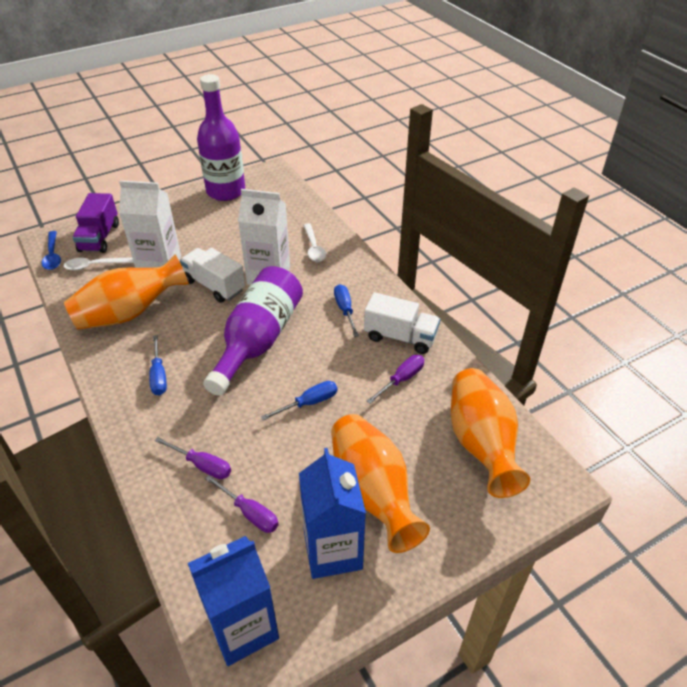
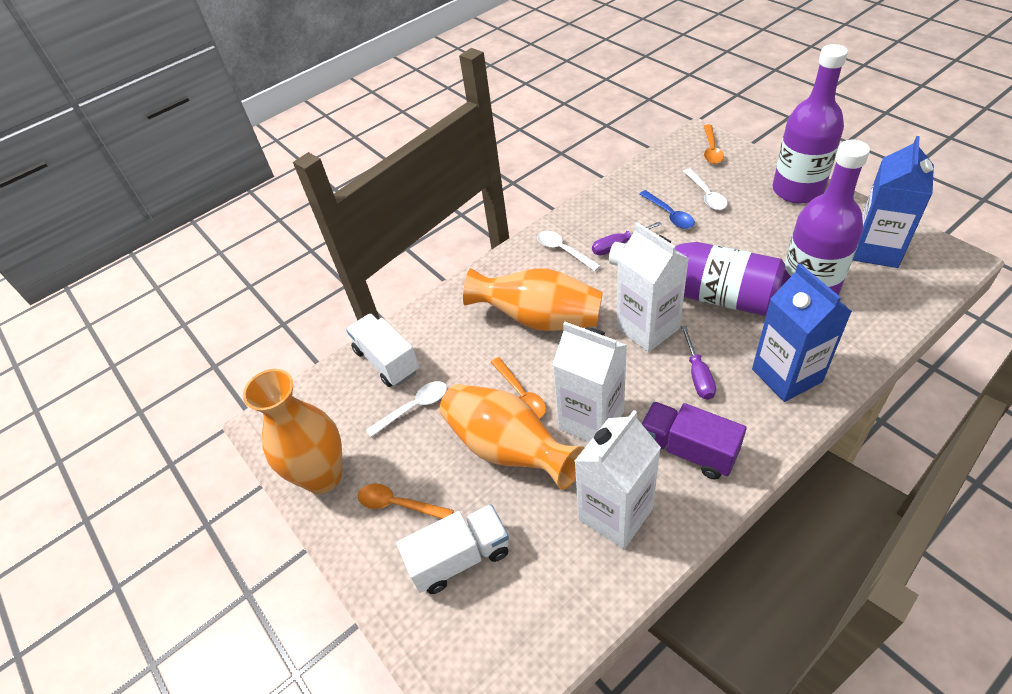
blue screwdriver: 3 -> 0
orange spoon: 0 -> 3
purple bottle: 2 -> 3
purple screwdriver: 3 -> 2
white carton: 2 -> 3
white spoon: 2 -> 3

